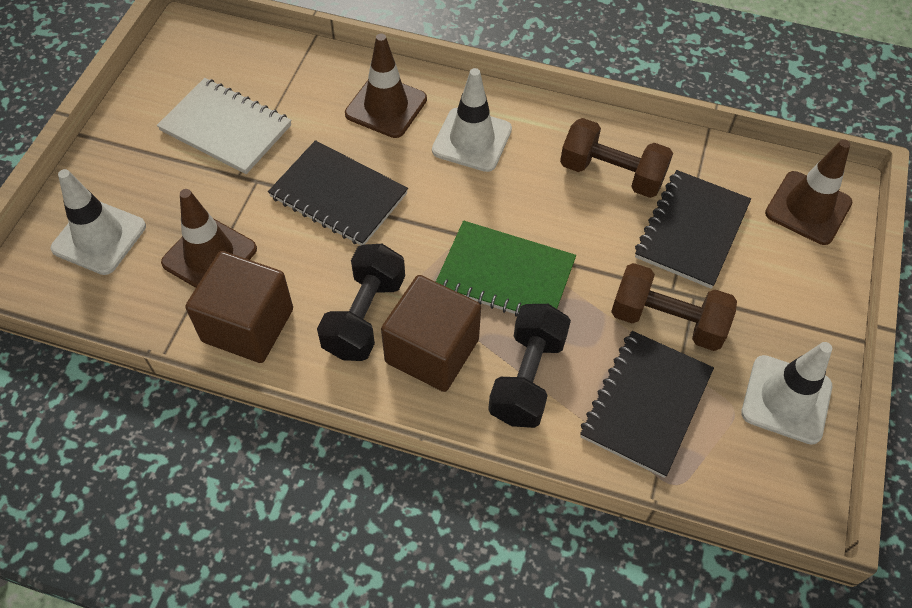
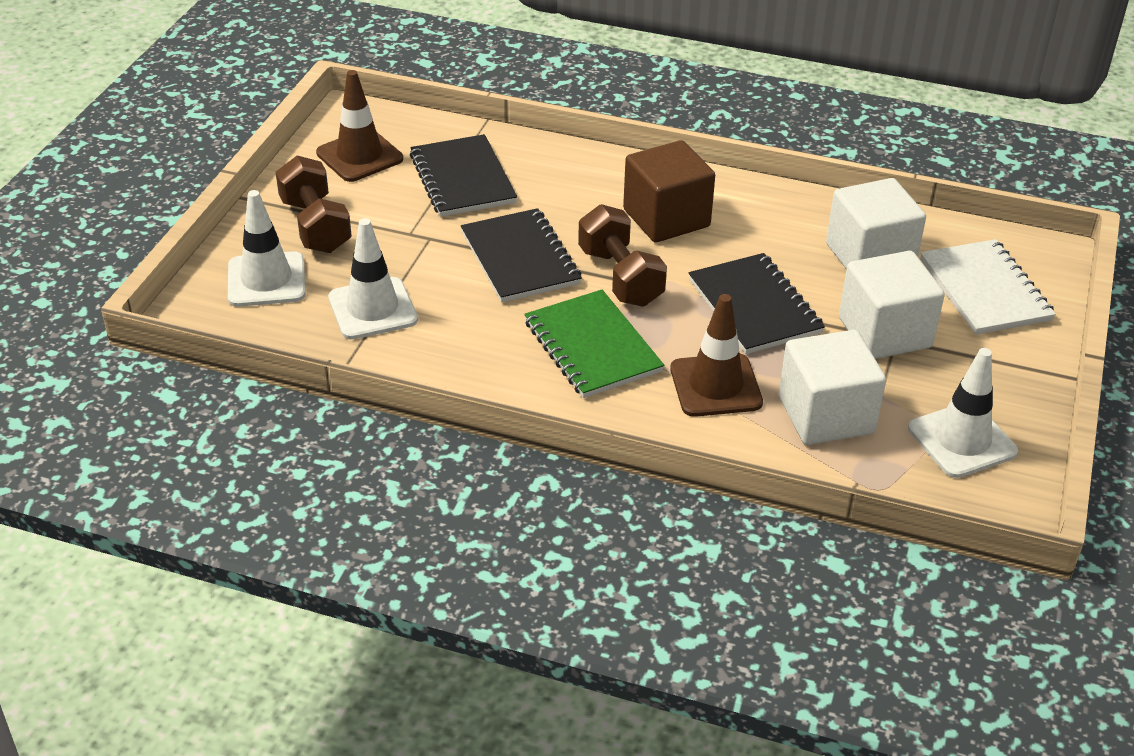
black dumbbell: 2 -> 0
brown cube: 2 -> 1
brown traffic cone: 3 -> 2
white cube: 0 -> 3

